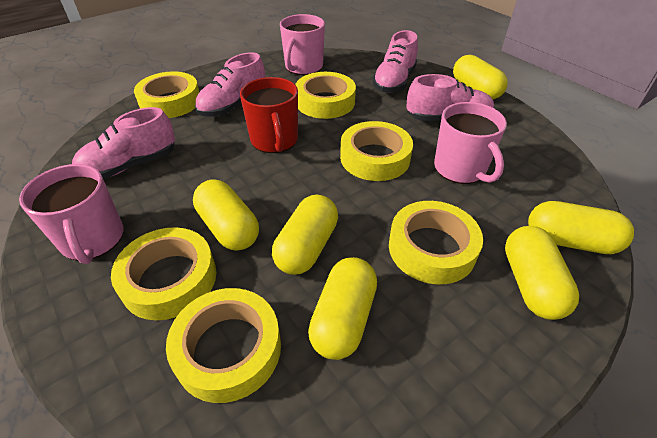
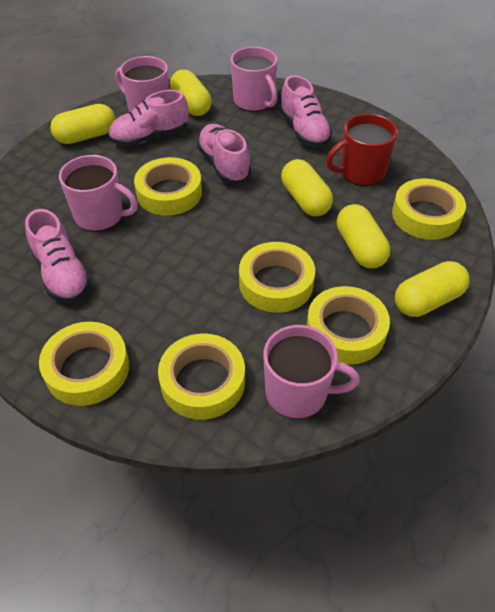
pink mug: 3 -> 4
yellow capsule: 6 -> 5

